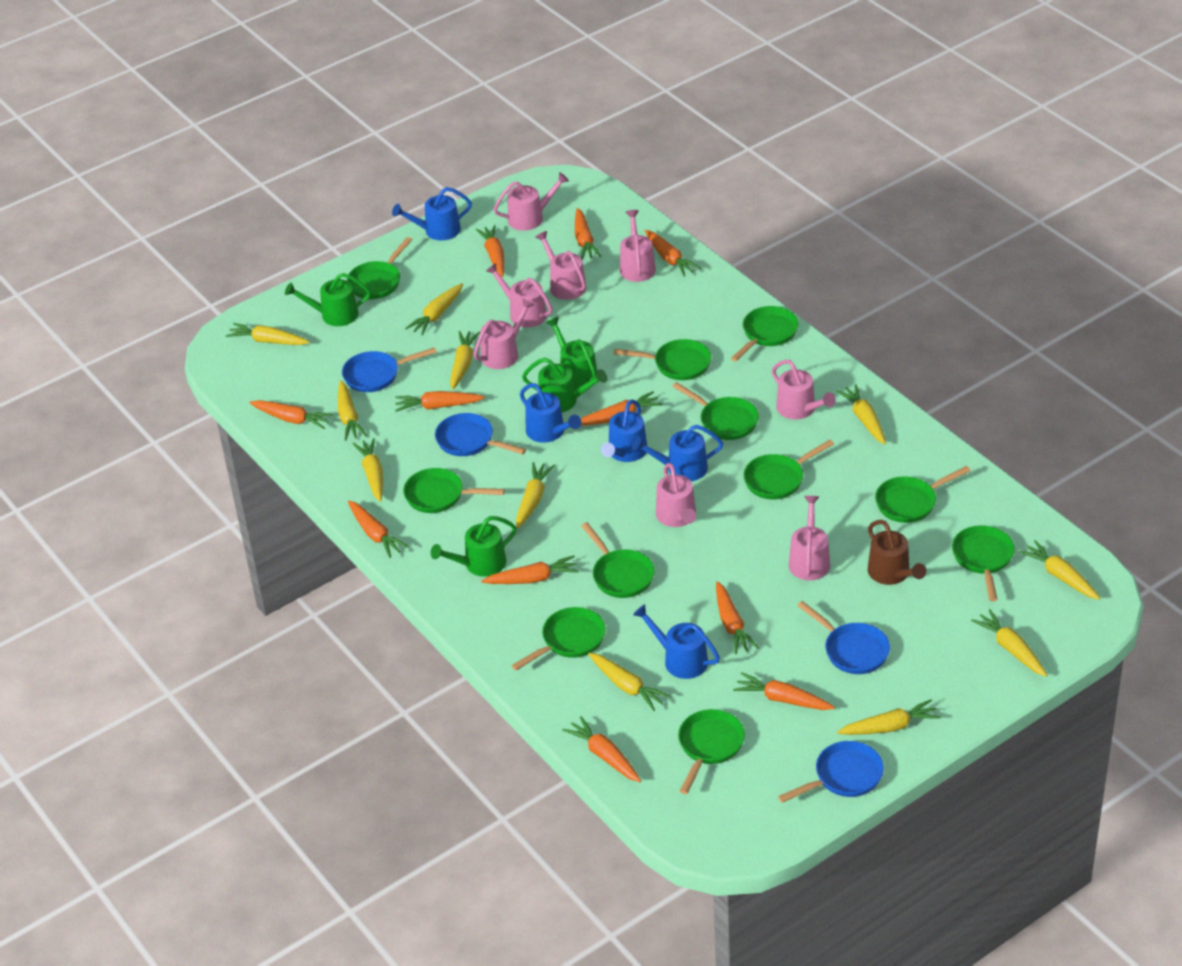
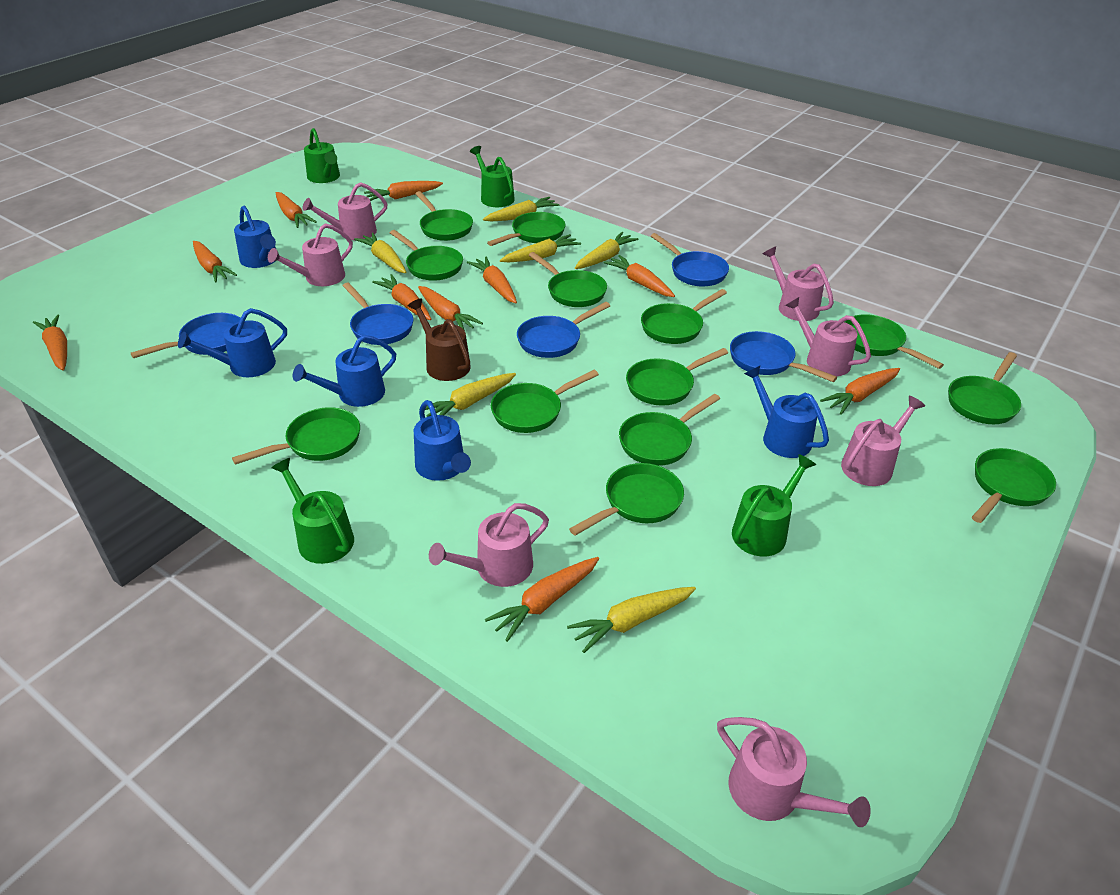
blue pan: 4 -> 5
green pan: 11 -> 13
orange carrot: 11 -> 10
pink watering can: 8 -> 7
yellow carrot: 11 -> 6

